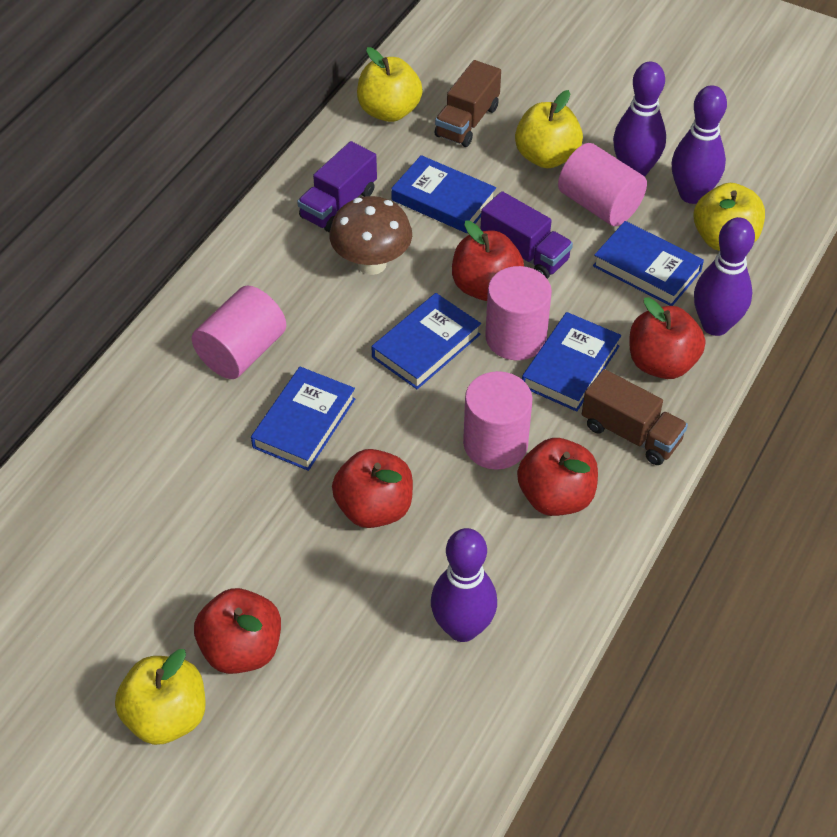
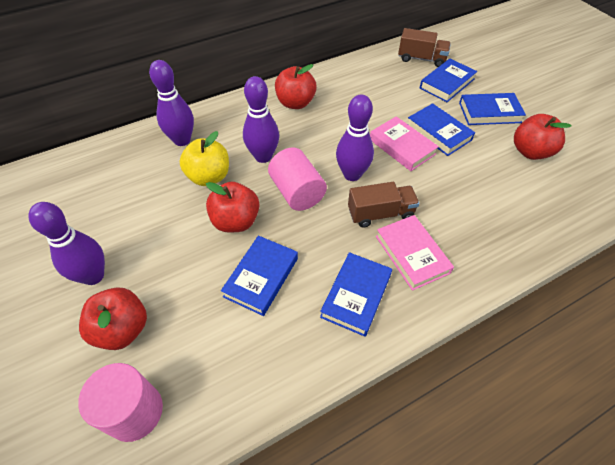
brown mushroom: 1 -> 0
pink book: 0 -> 2
pink cylinder: 4 -> 2
purple truck: 2 -> 0
red apple: 5 -> 4
yellow apple: 4 -> 1

